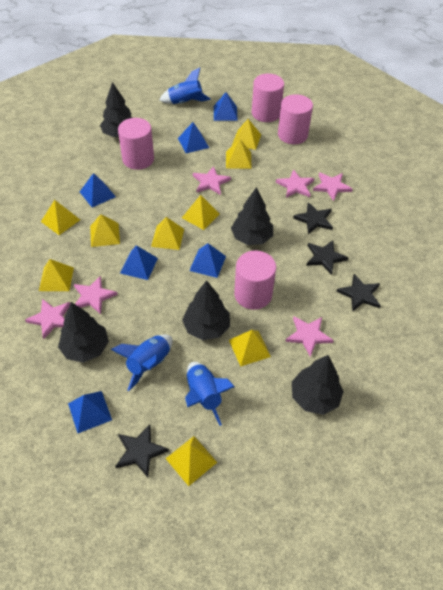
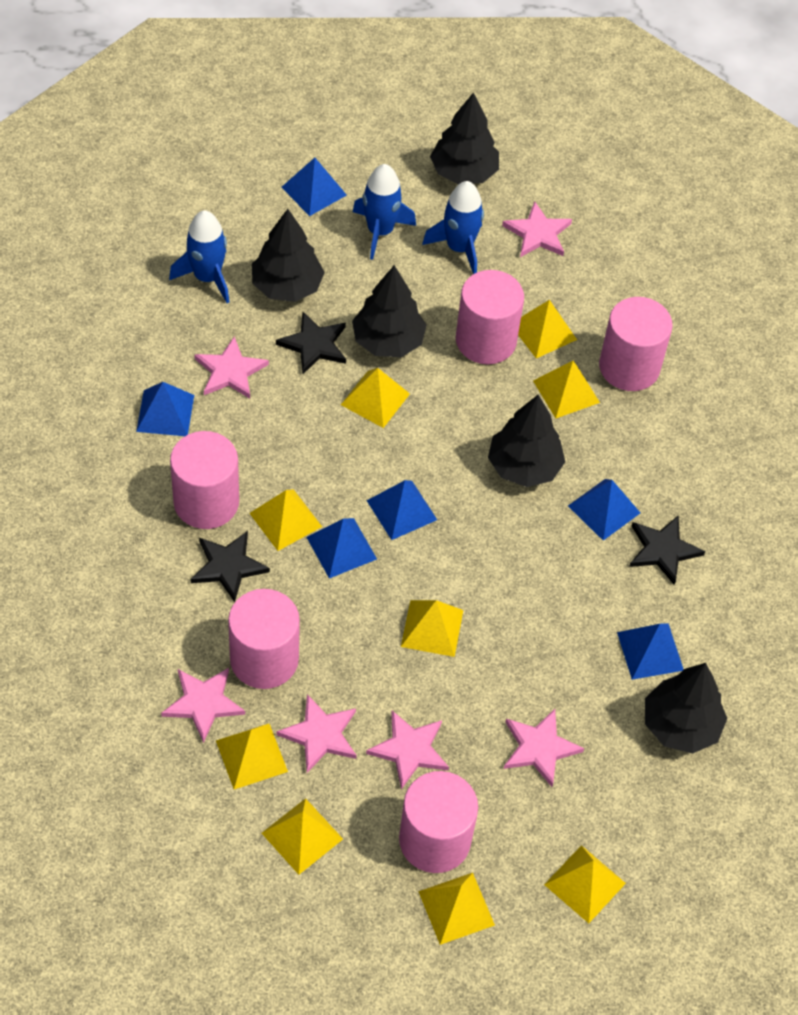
black star: 4 -> 3
pink cylinder: 4 -> 5

